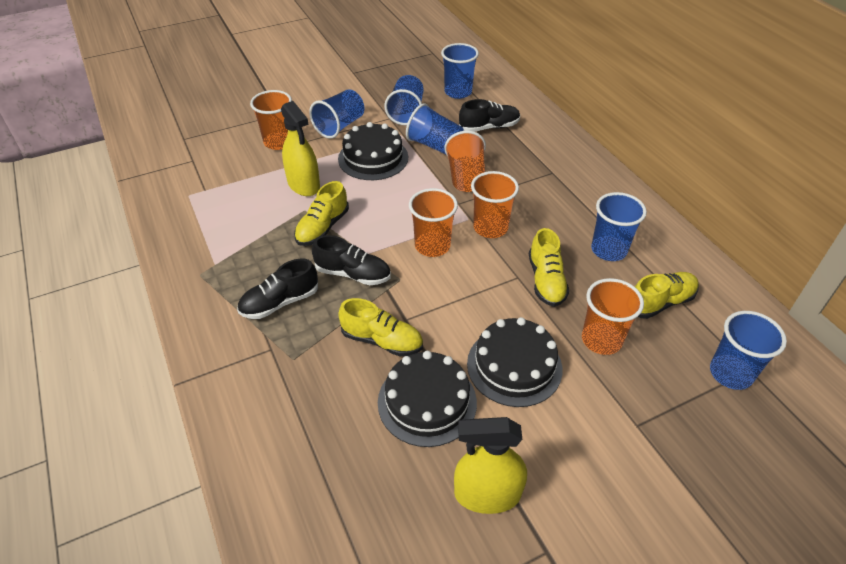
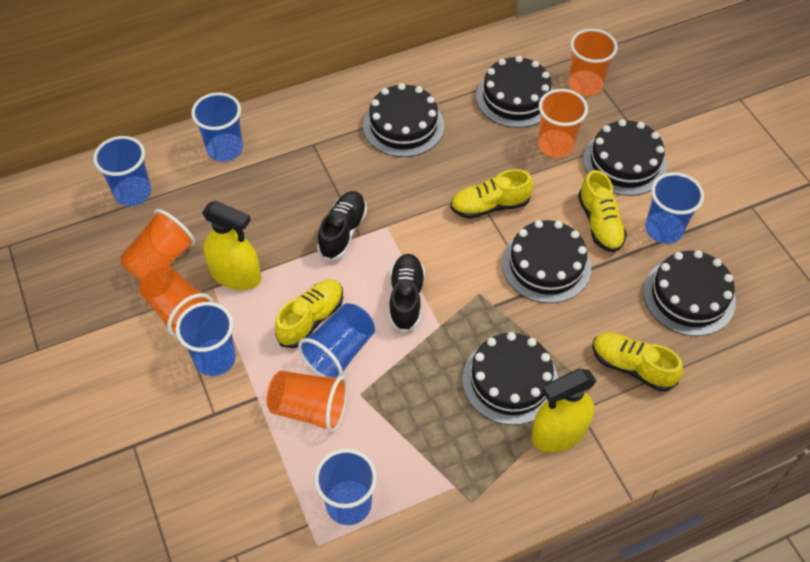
black cake: 3 -> 6
black shoe: 3 -> 2

